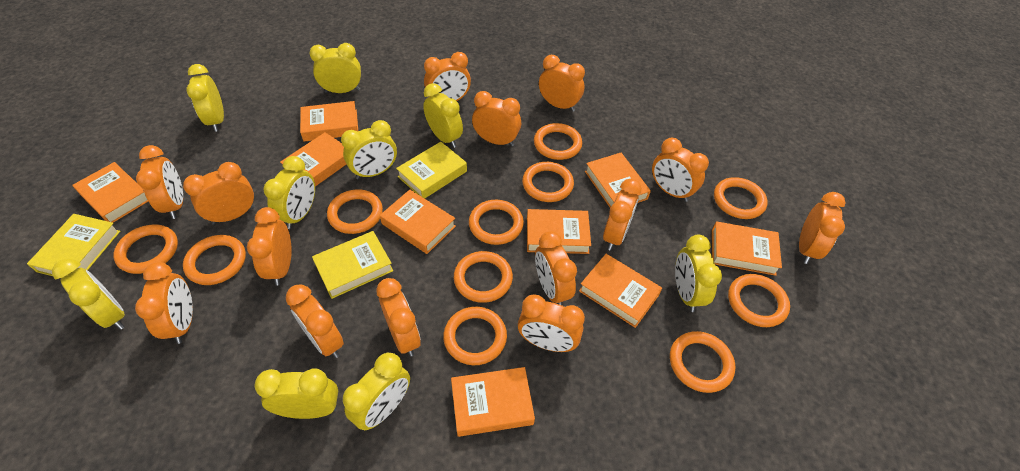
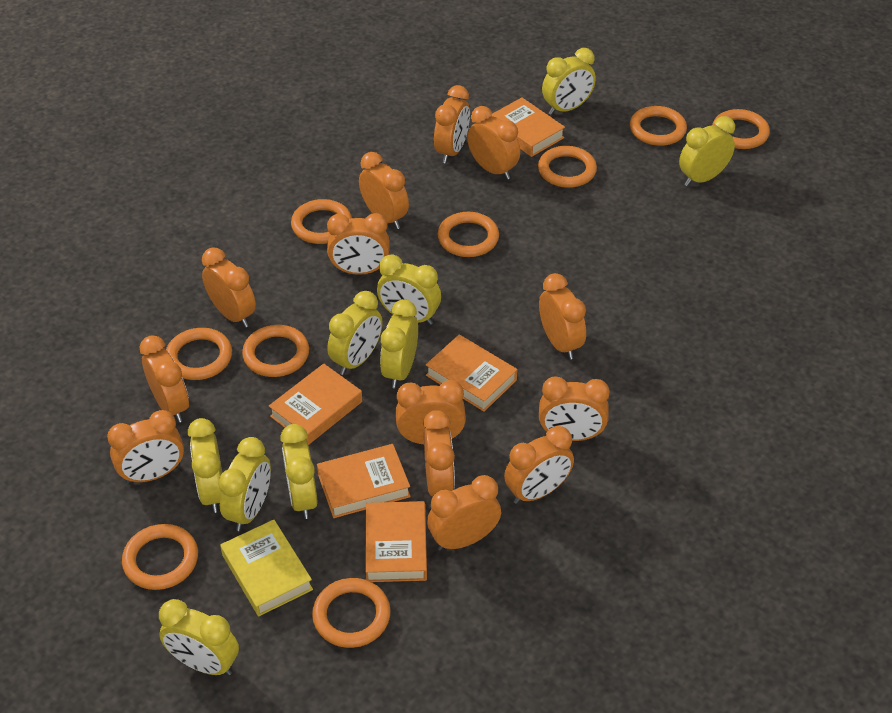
orange book: 9 -> 5
orange clock: 14 -> 13
orange ring: 11 -> 9
yellow book: 3 -> 1

